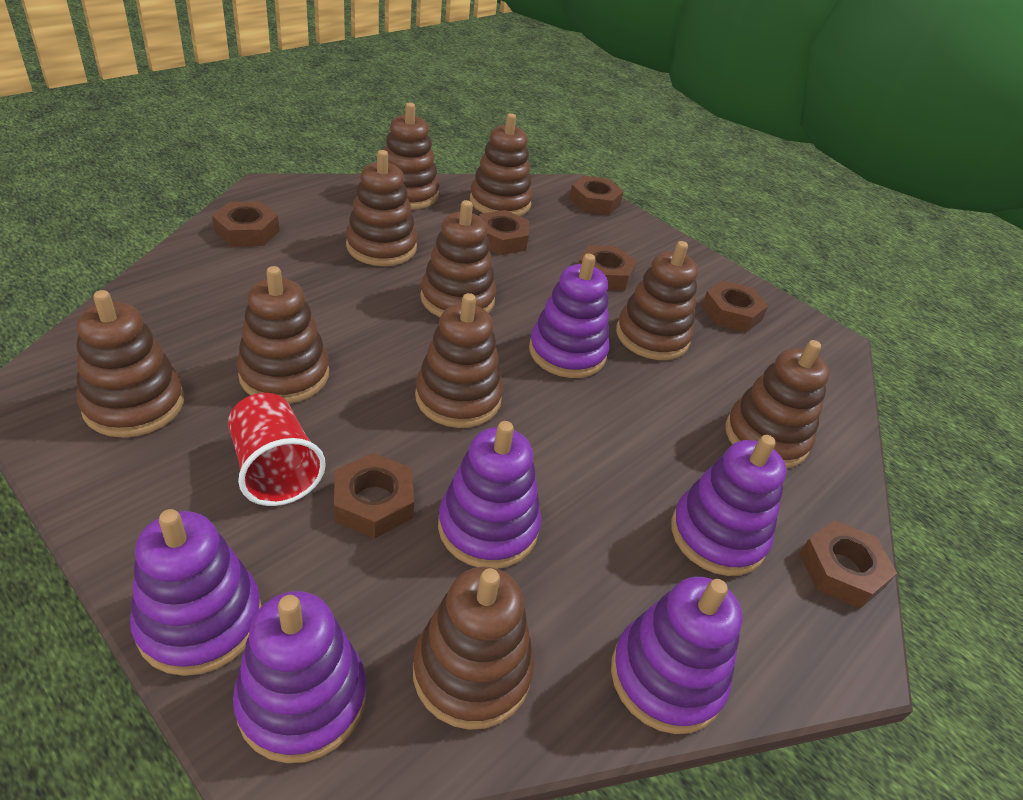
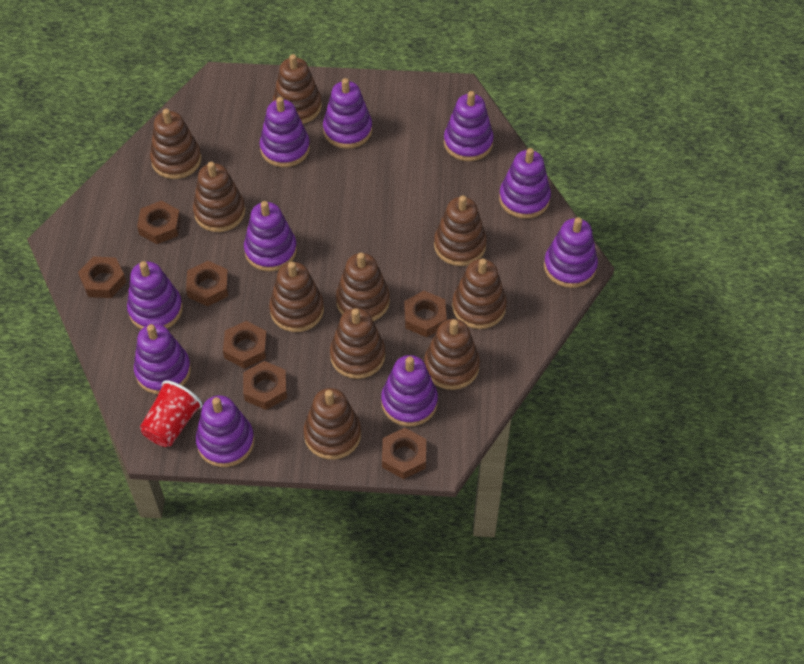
purple stacking toy: 6 -> 10

